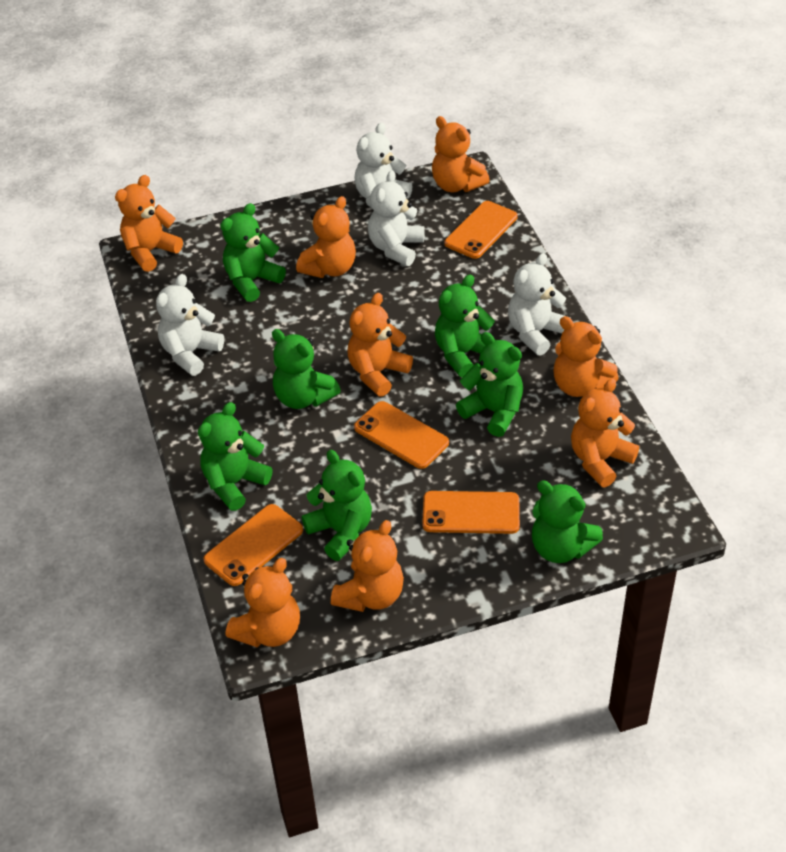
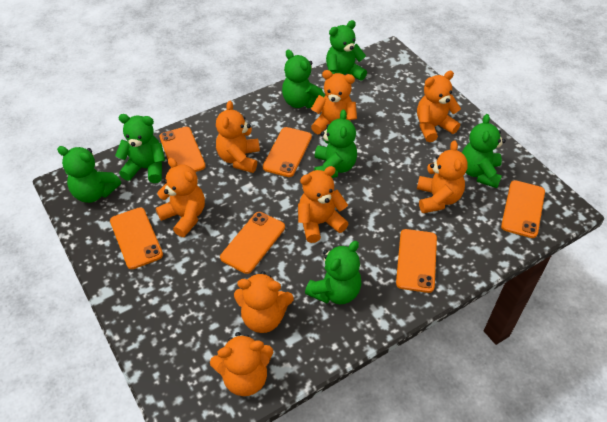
orange phone: 4 -> 6
white teddy bear: 4 -> 0

